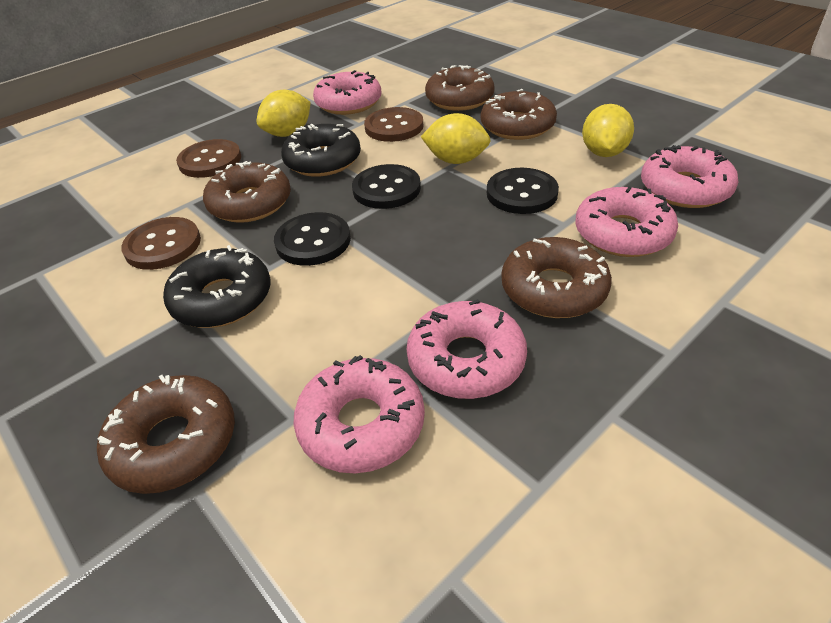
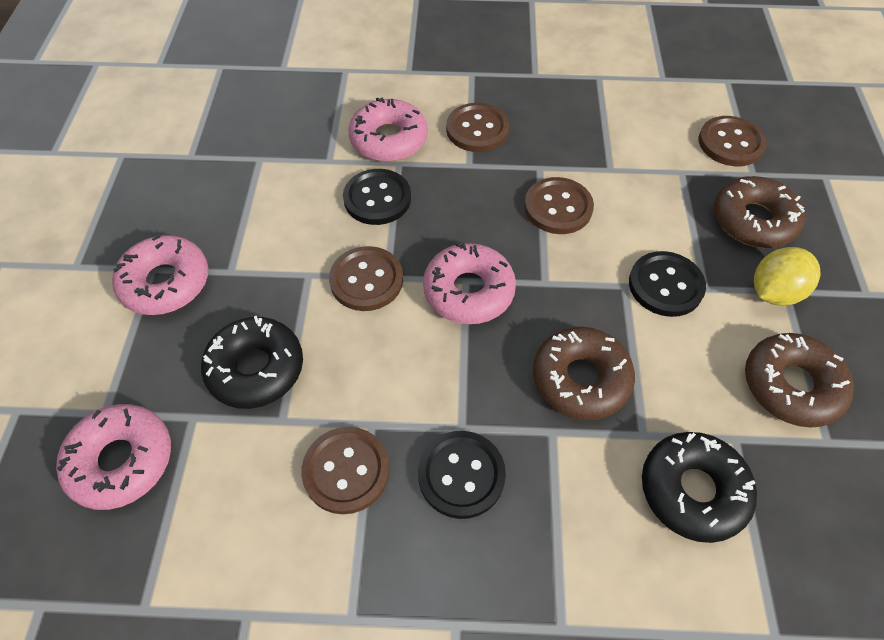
brown button: 3 -> 5
brown donut: 5 -> 3
pink donut: 5 -> 4
yellow lemon: 3 -> 1

